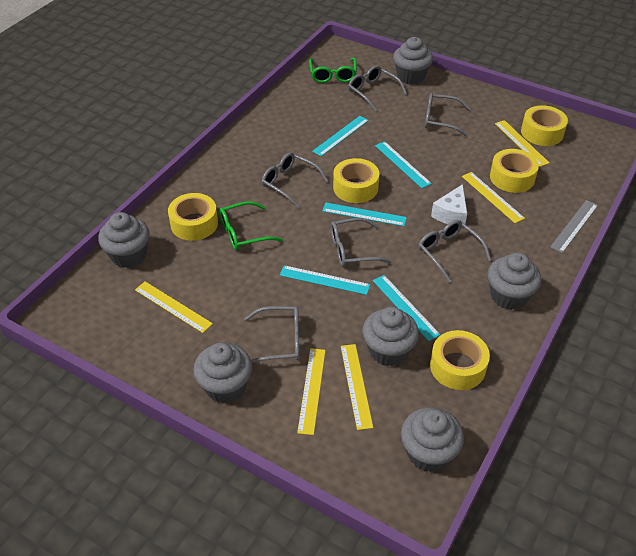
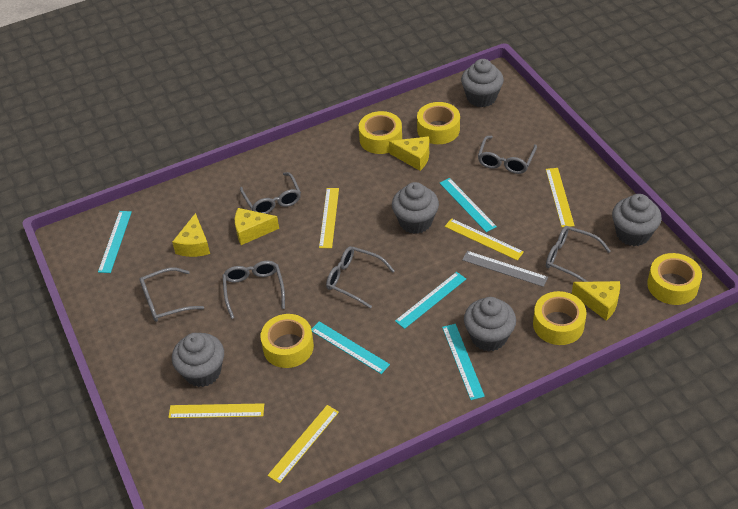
green glasses: 2 -> 0
grey cupcake: 6 -> 5
white cheese: 1 -> 0
yellow cheese: 0 -> 4

